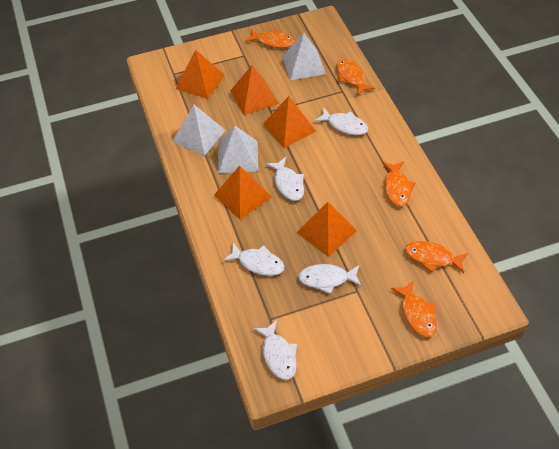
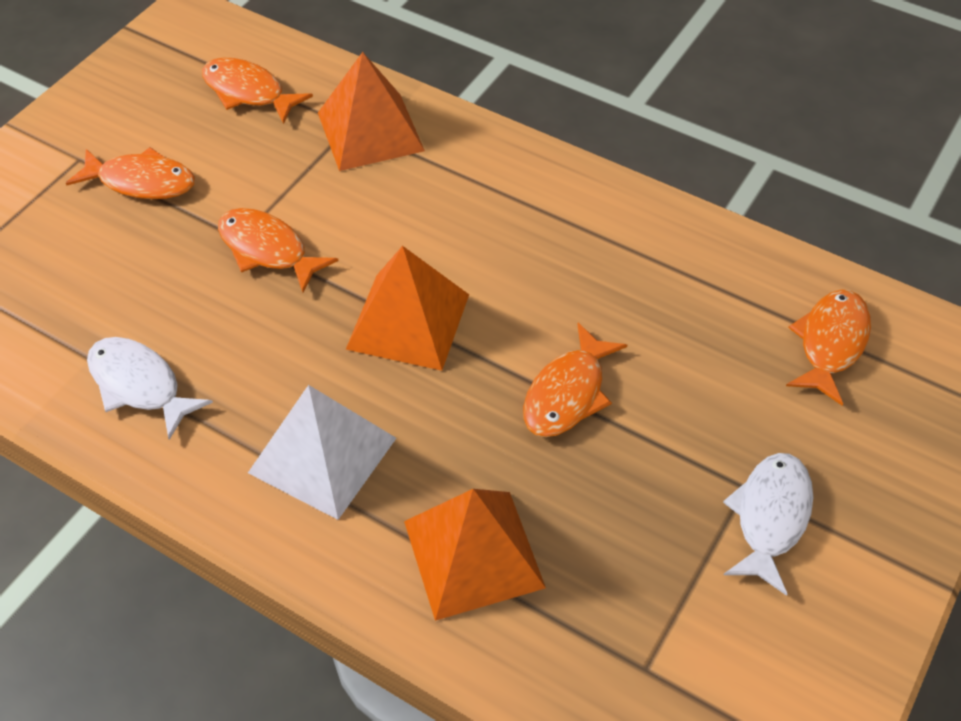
orange pyramid: 5 -> 3
white fish: 5 -> 2
white pyramid: 3 -> 1

